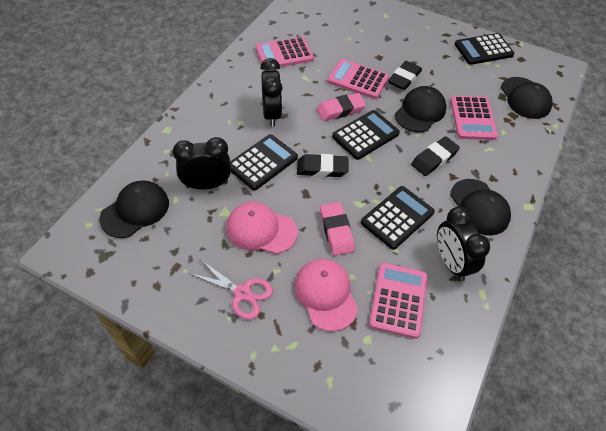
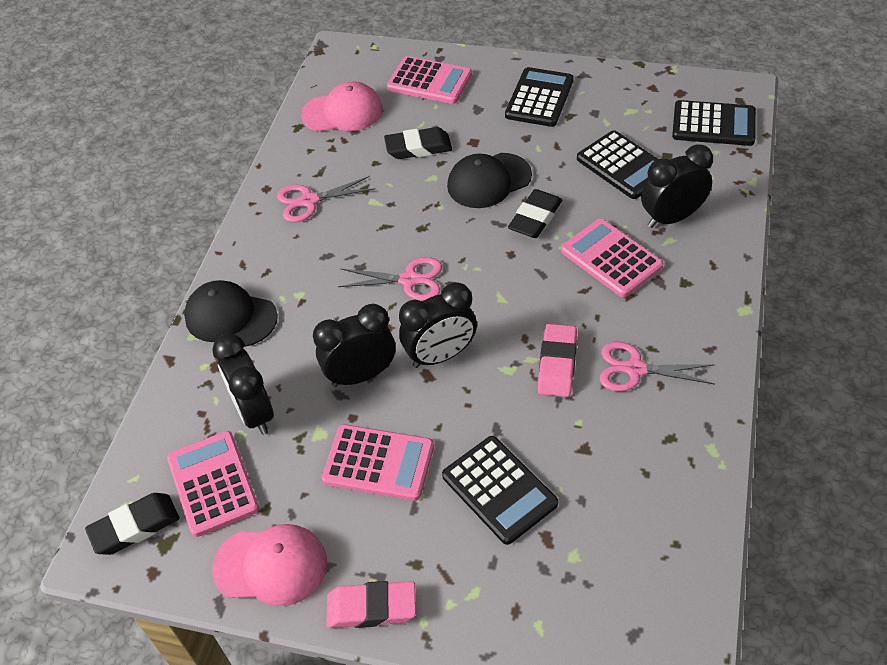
black cap: 4 -> 2
black clock: 3 -> 4
pink scissors: 1 -> 3

